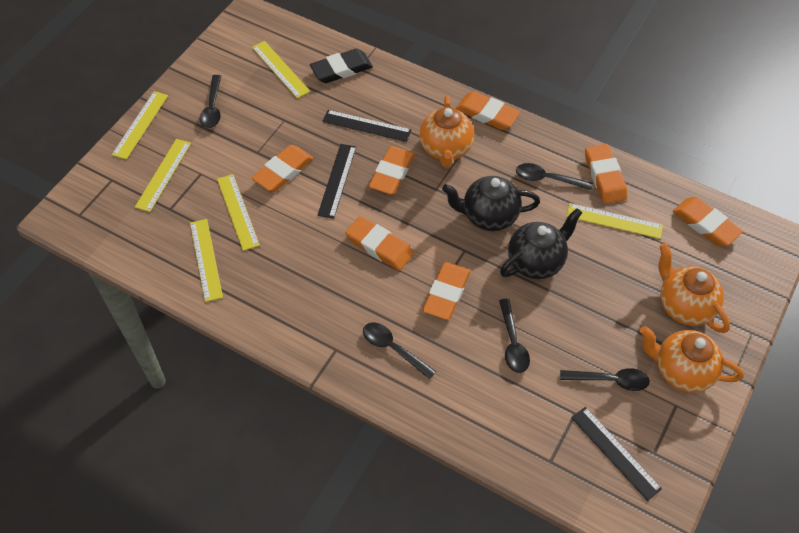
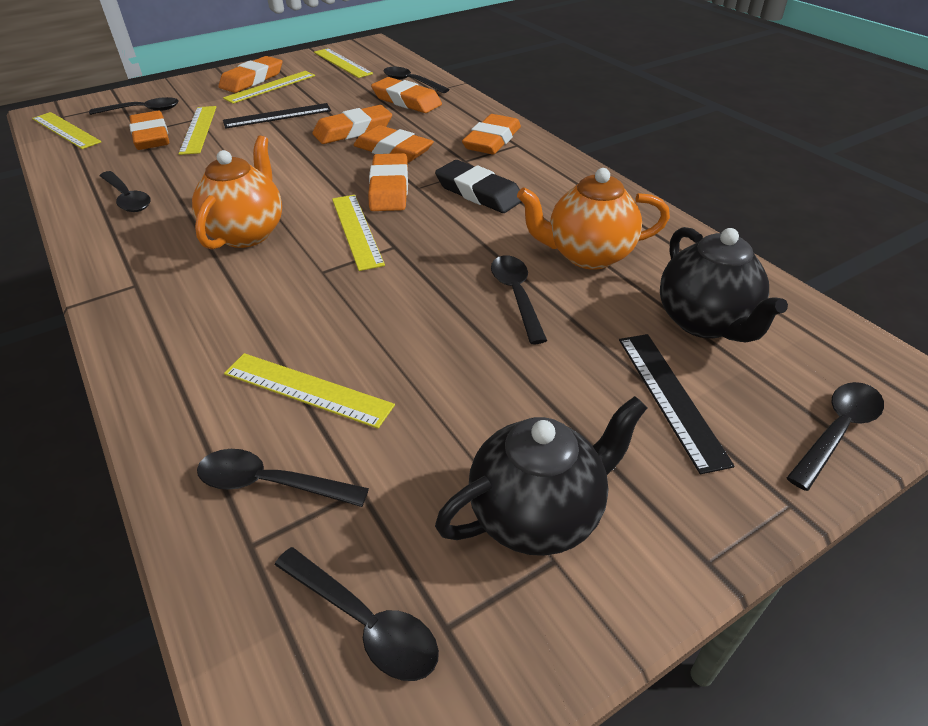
black ruler: 3 -> 2
black spoon: 5 -> 7
orange teapot: 3 -> 2

